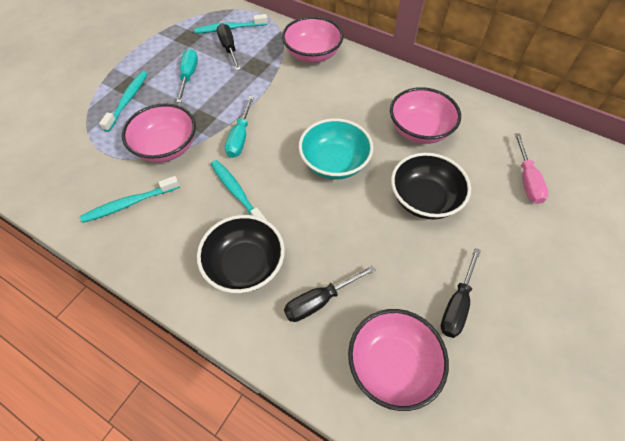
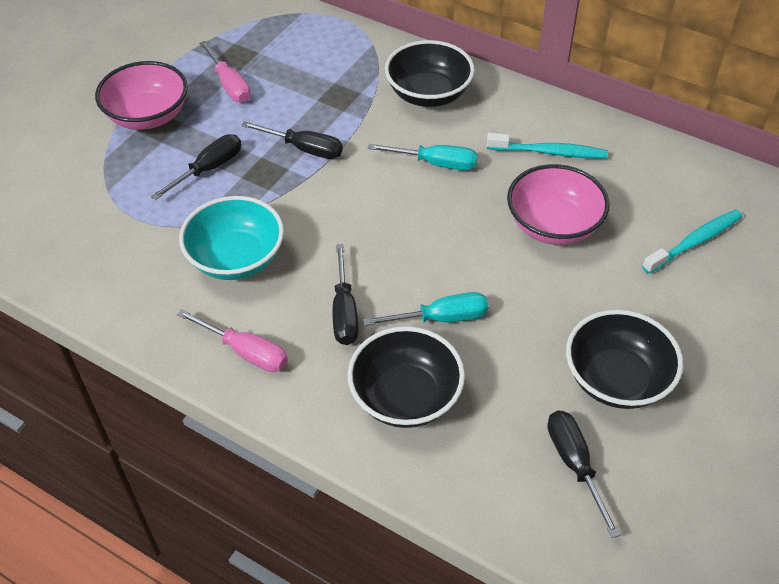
black bowl: 2 -> 3
black screwdriver: 3 -> 4
pink bowl: 4 -> 2
pink screwdriver: 1 -> 2
turquoise toothbrush: 4 -> 2

